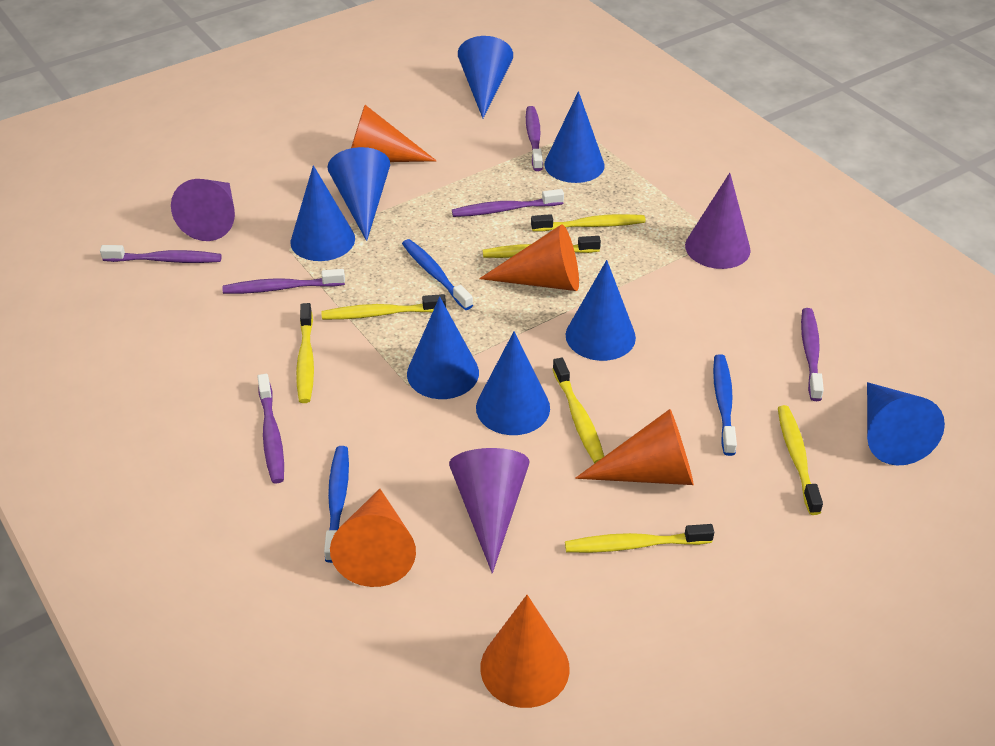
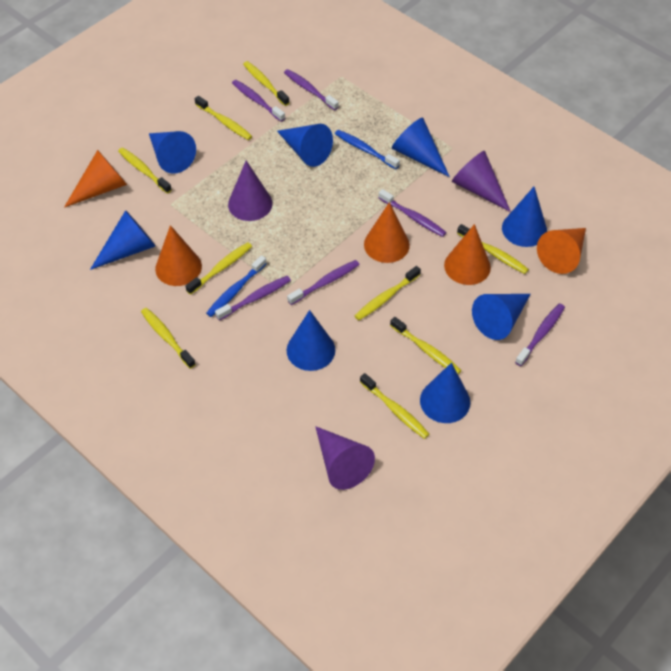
blue toothbrush: 3 -> 2
yellow toothbrush: 7 -> 9

